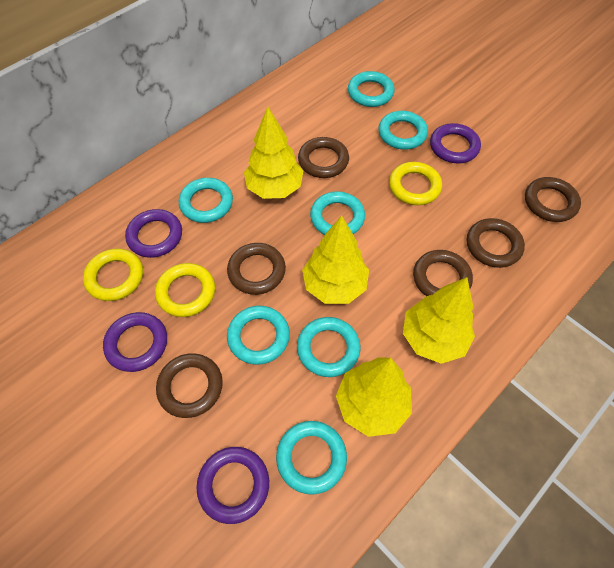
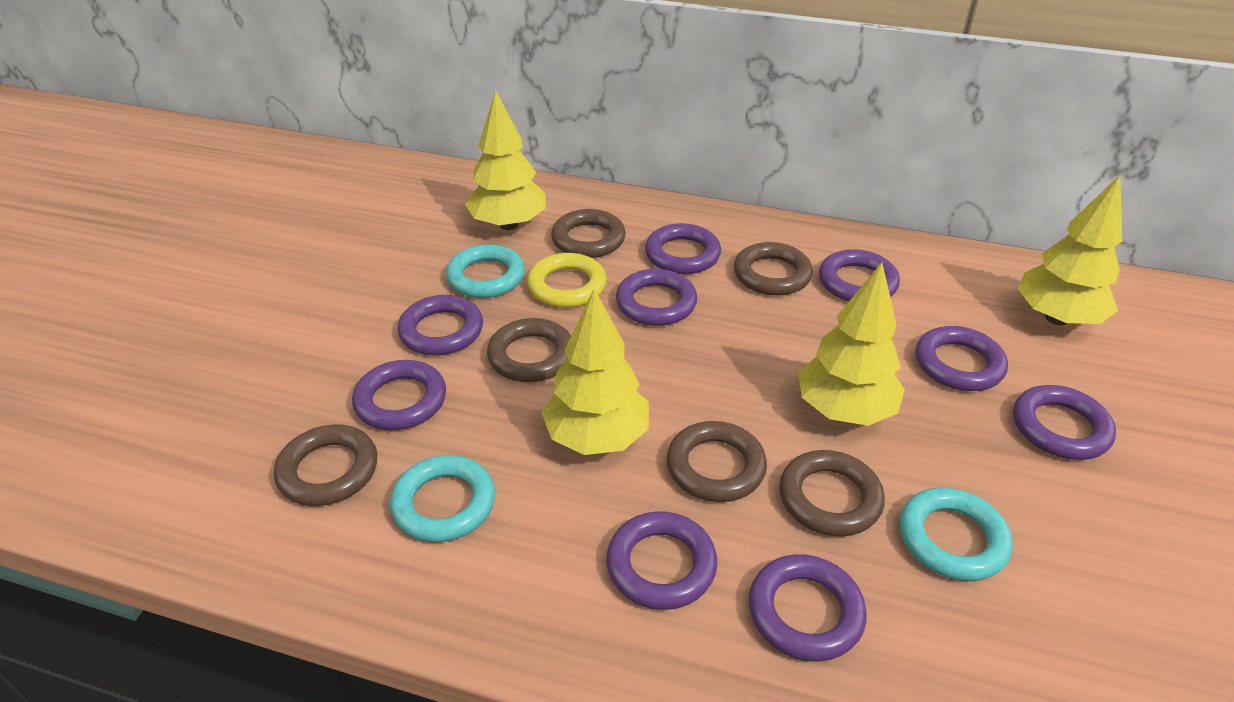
purple ring: 4 -> 9
turquoise ring: 7 -> 3
yellow ring: 3 -> 1

